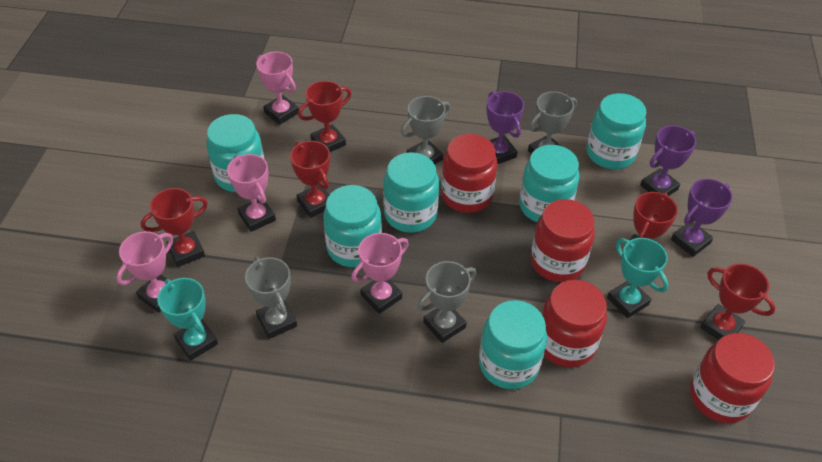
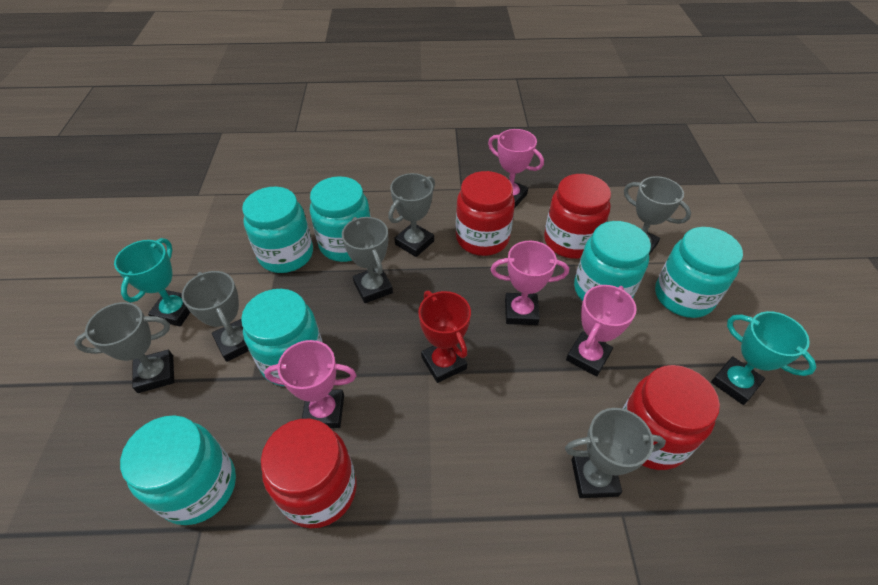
grey trophy: 4 -> 6
purple trophy: 3 -> 0
red trophy: 5 -> 1

